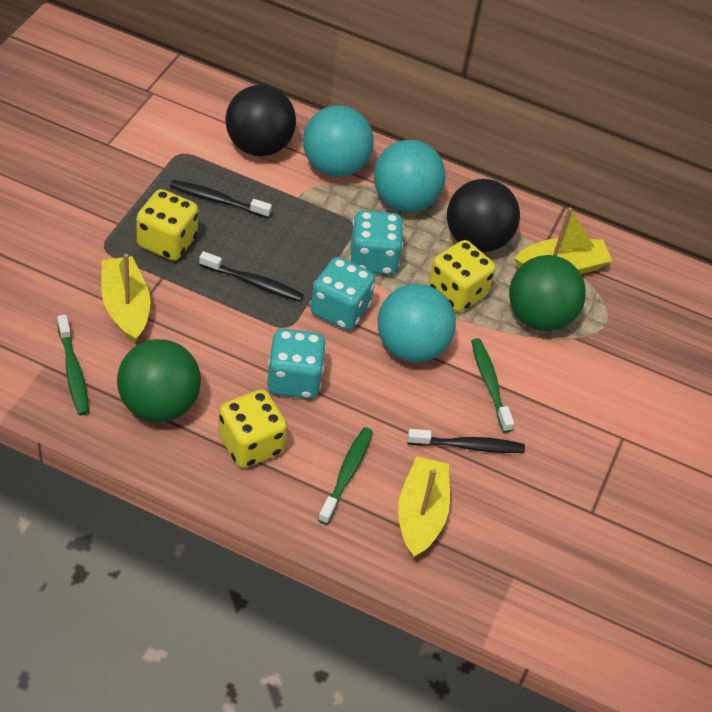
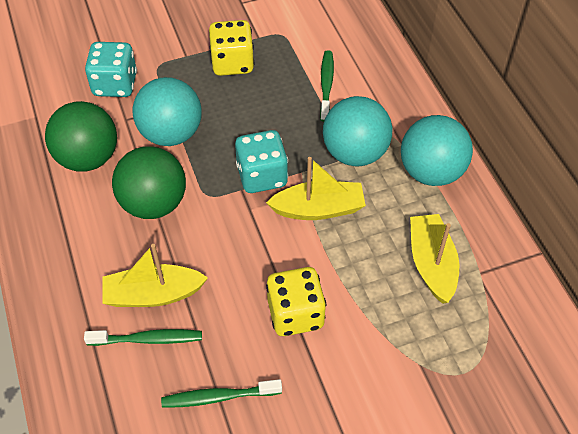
black ball: 2 -> 0
black toothbrush: 3 -> 0
turquoise dice: 3 -> 2
yellow dice: 3 -> 2

